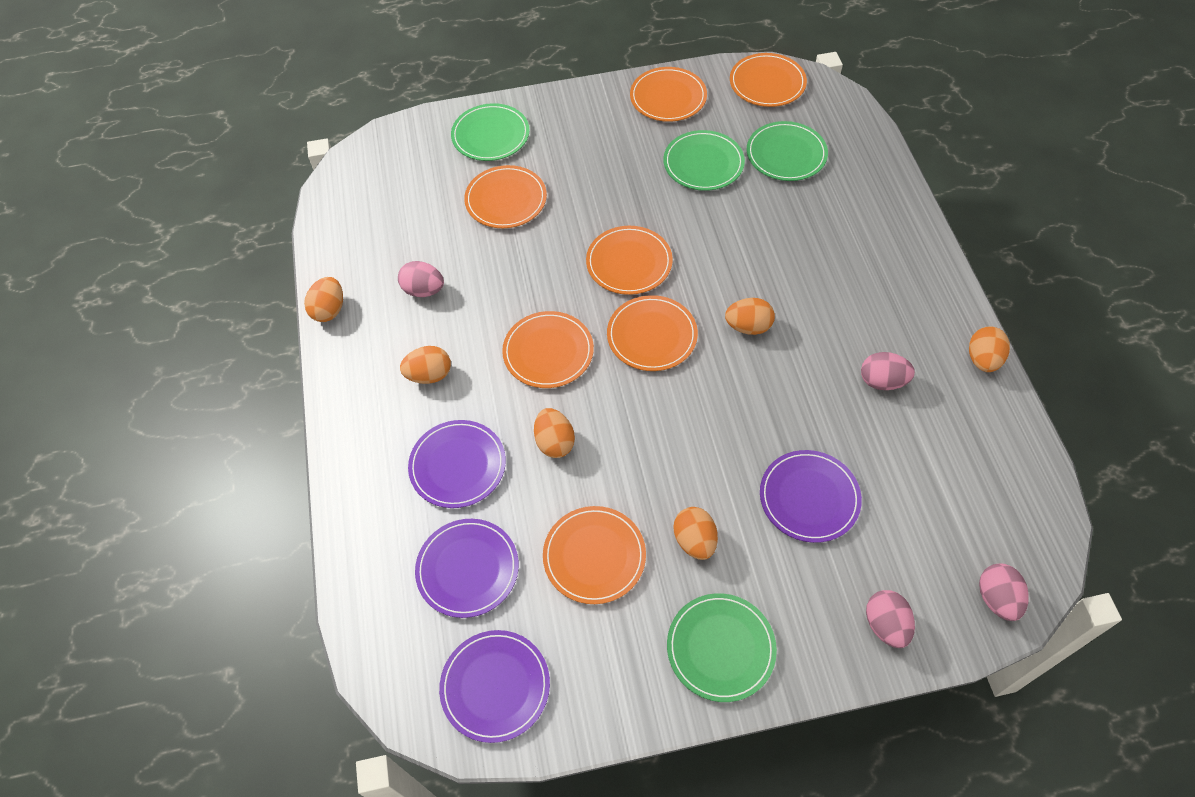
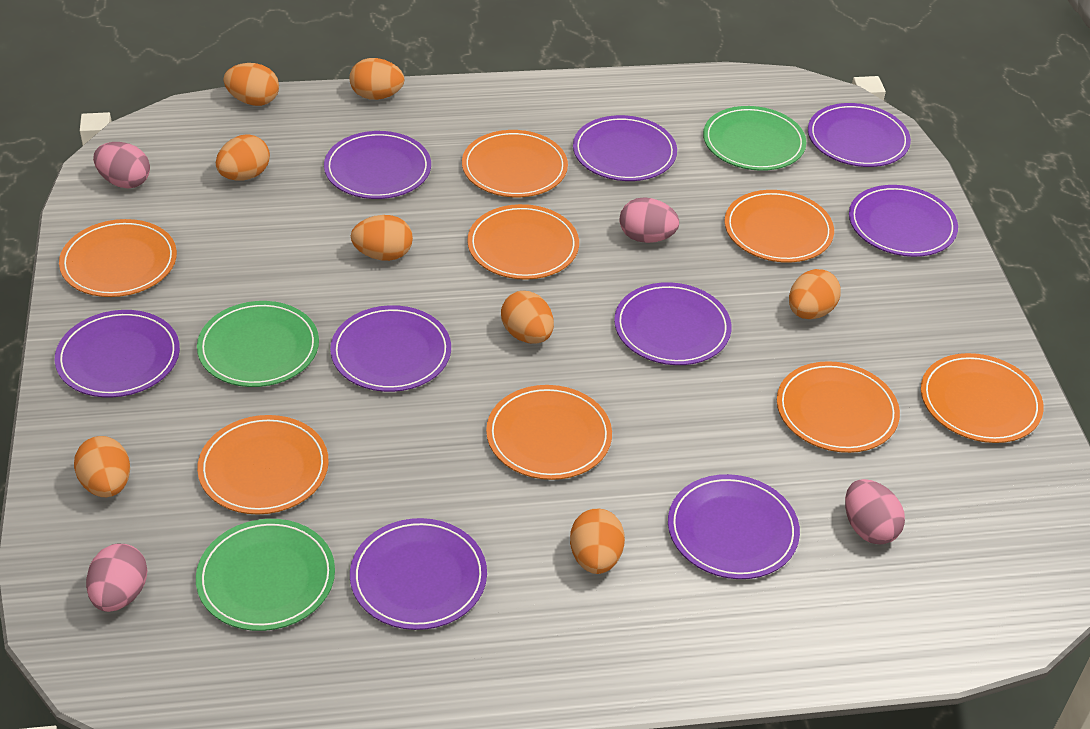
green plate: 4 -> 3
orange egg: 6 -> 8
orange plate: 7 -> 8
purple plate: 4 -> 9

